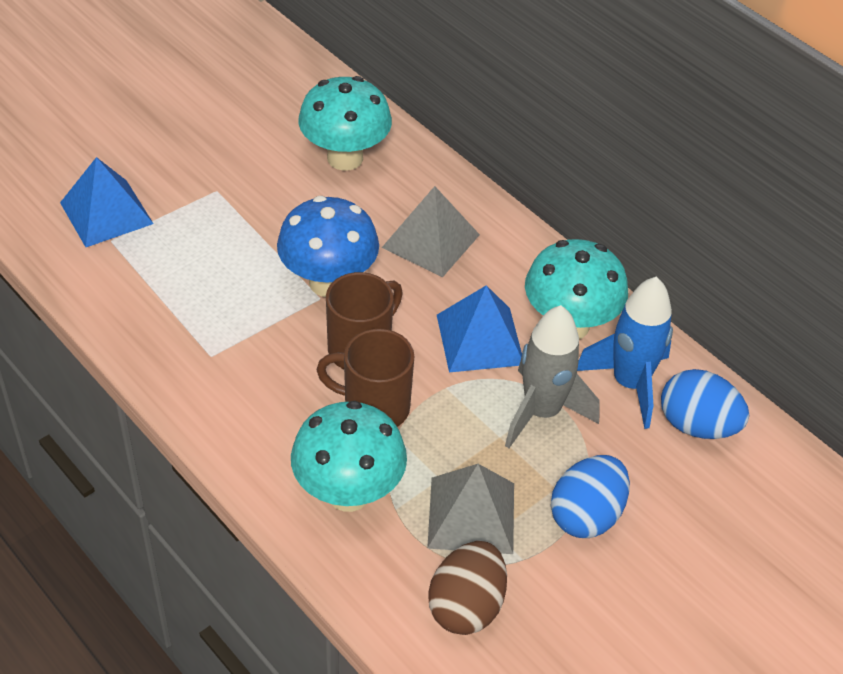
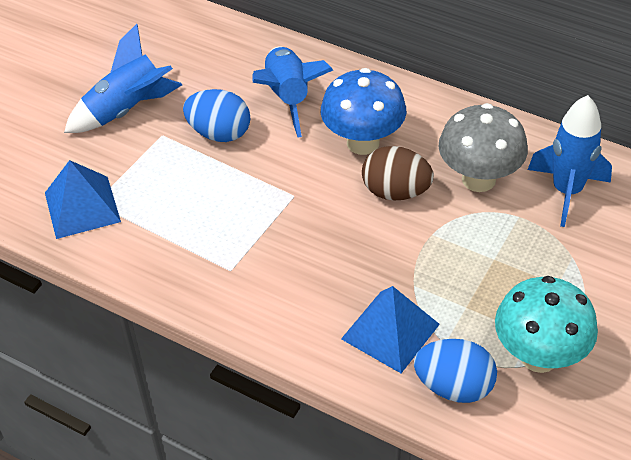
blue rocket: 1 -> 3
brown mug: 2 -> 0
grey mushroom: 0 -> 1
grey pyramid: 2 -> 0
grey rocket: 1 -> 0
turquoise mushroom: 3 -> 1

